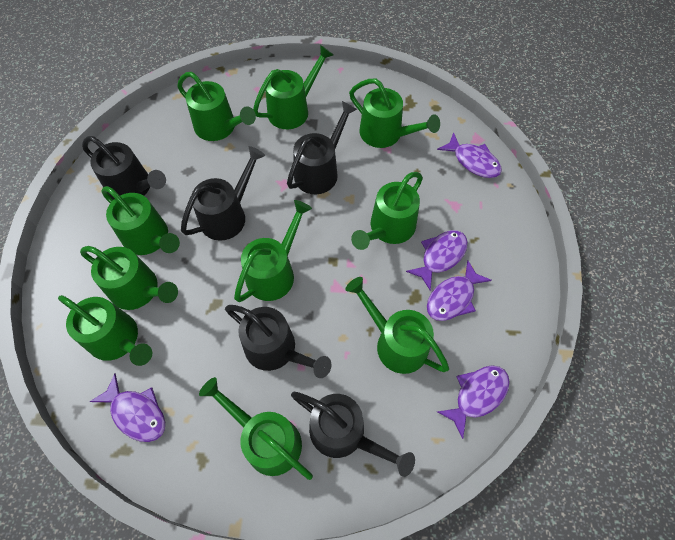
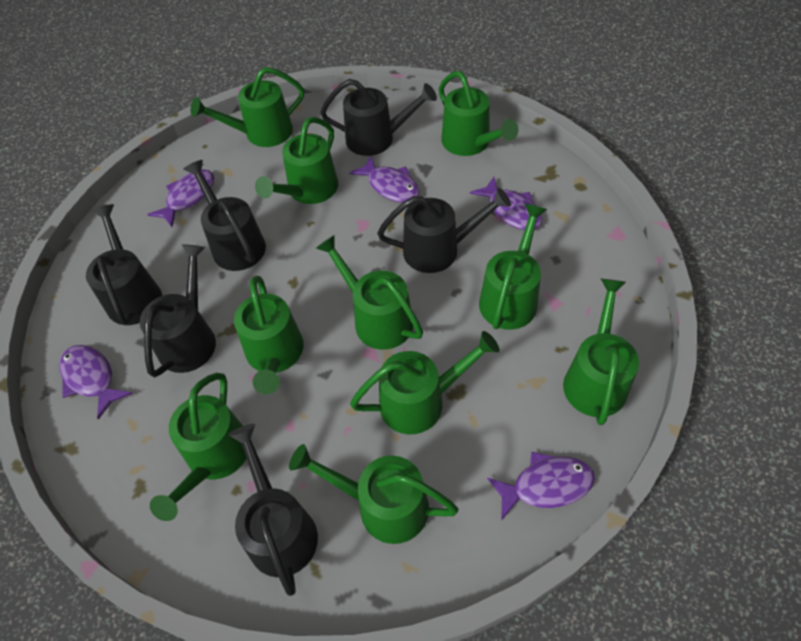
black watering can: 5 -> 6

